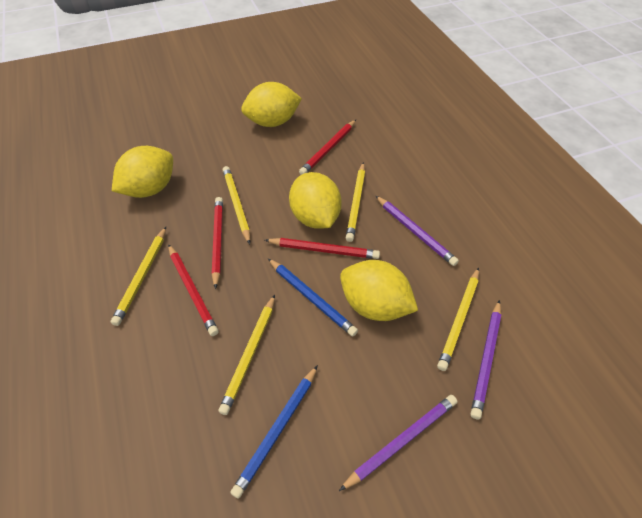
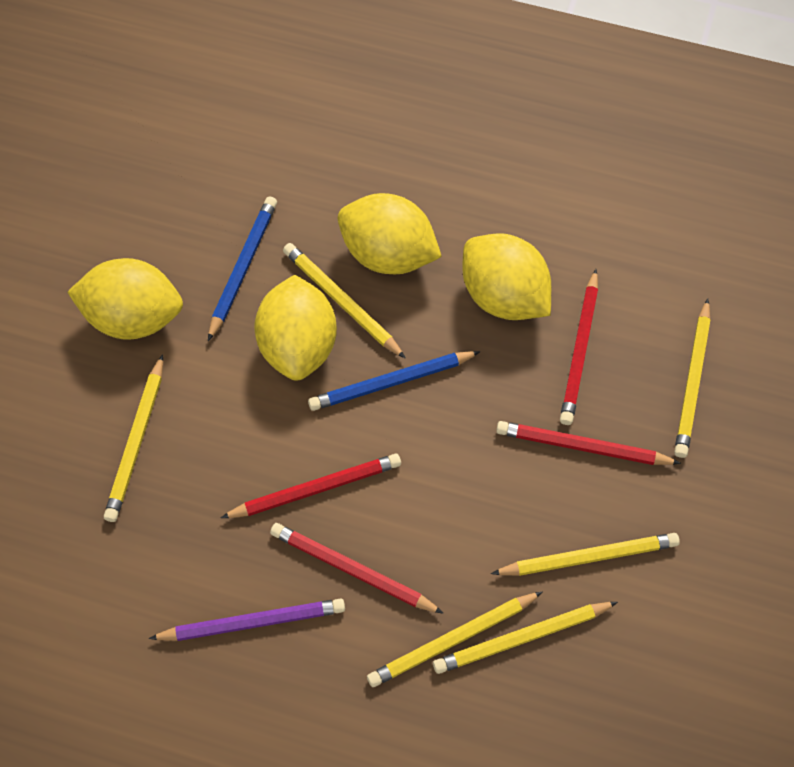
purple pencil: 3 -> 1
yellow pencil: 5 -> 6

